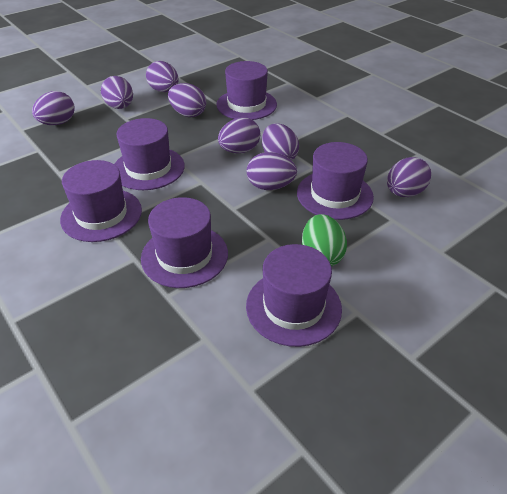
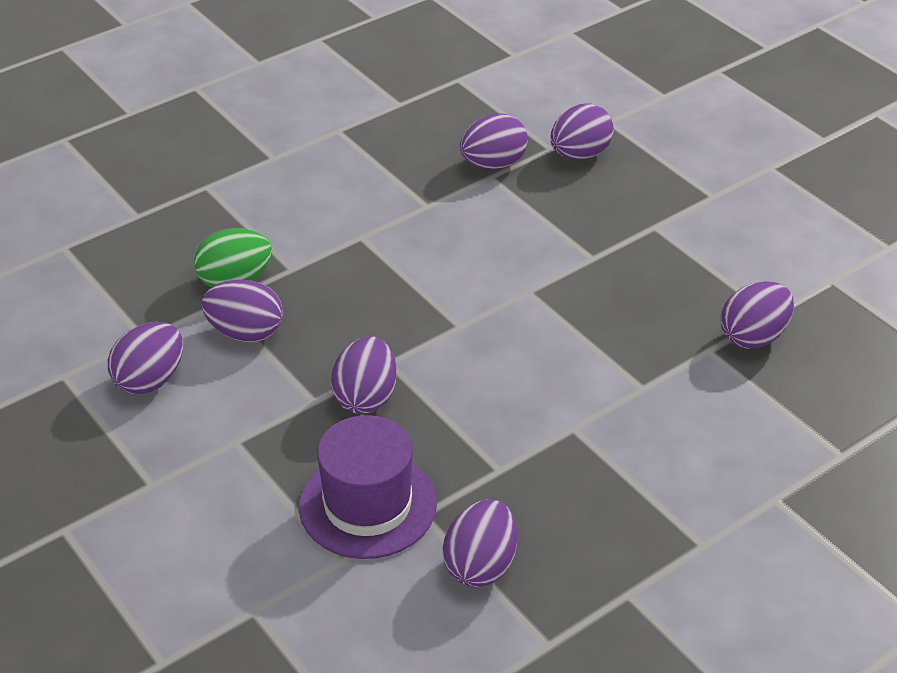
purple egg: 8 -> 7
purple hat: 6 -> 1

